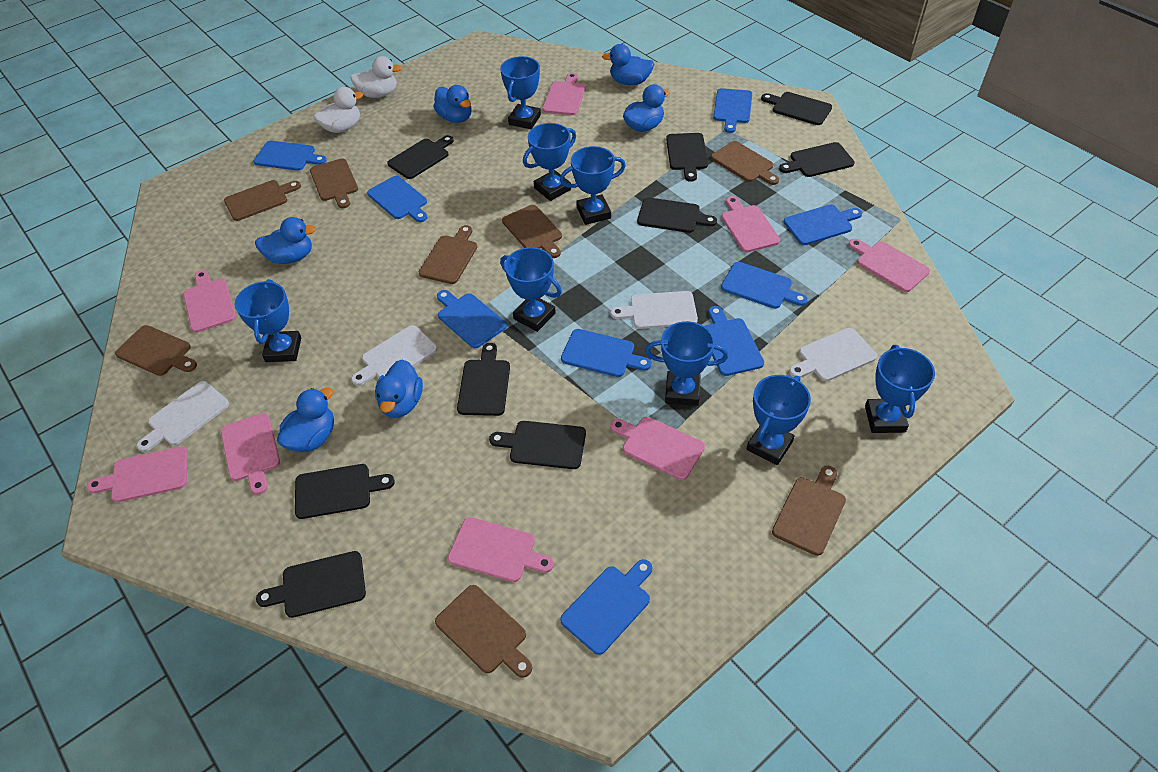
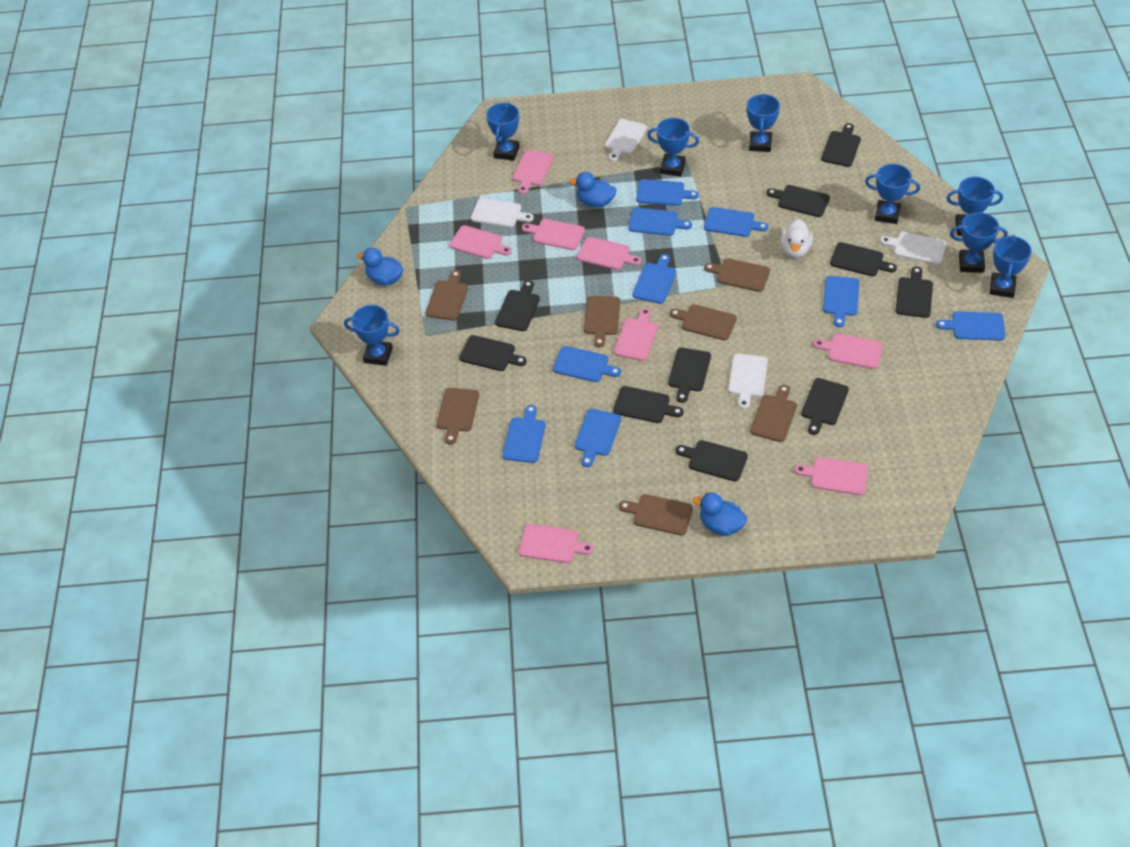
black cutting board: 9 -> 10
blue duck: 6 -> 3
brown cutting board: 8 -> 7
white duck: 2 -> 1

